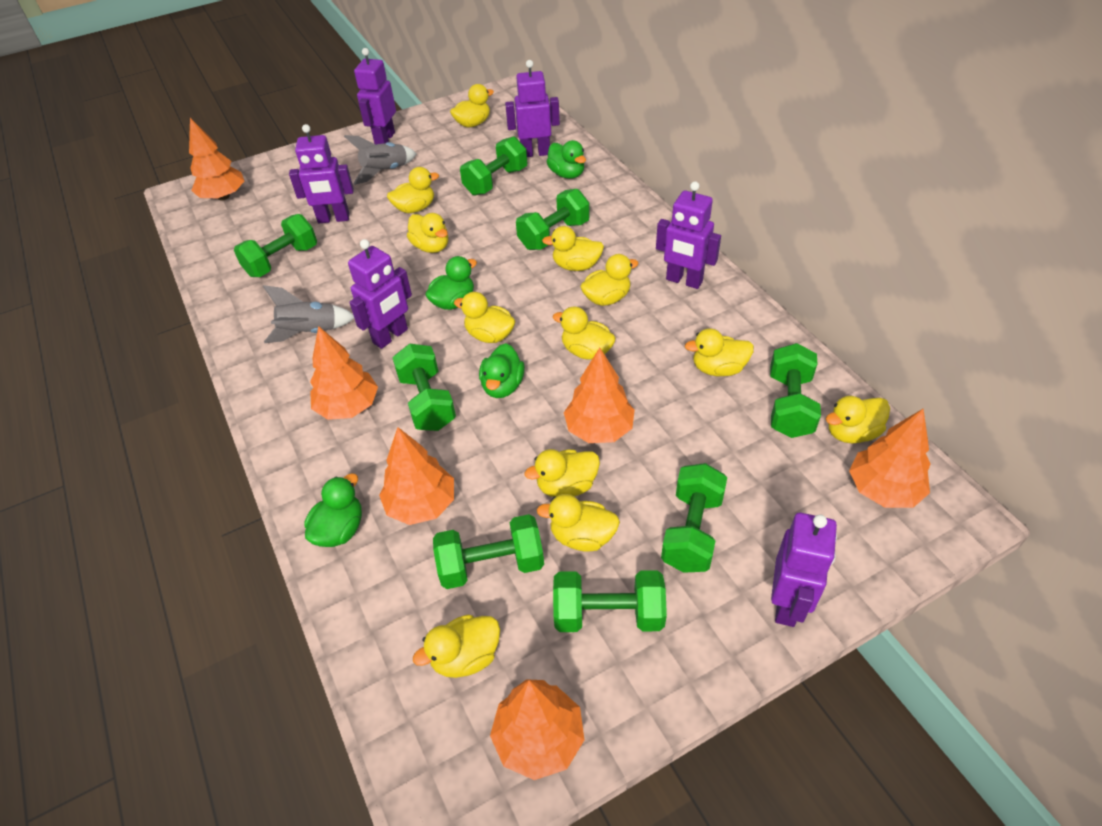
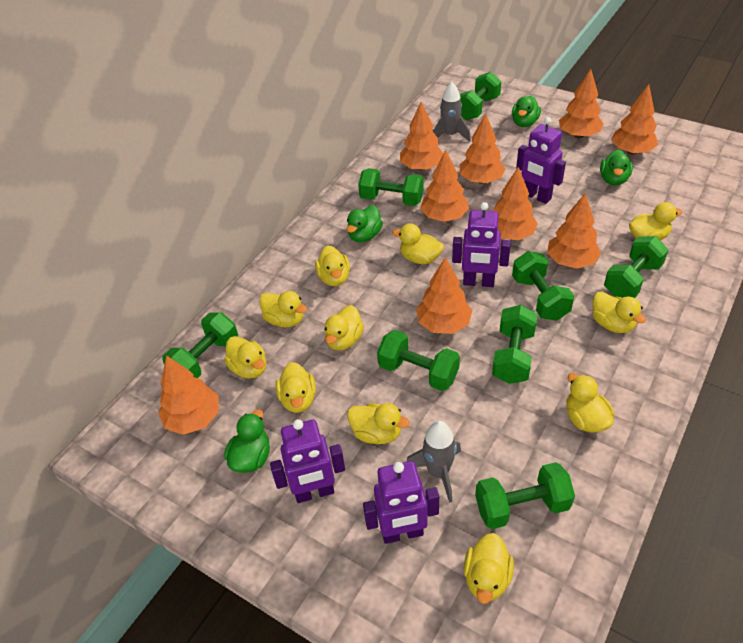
orange tree: 6 -> 9
purple robot: 6 -> 4
yellow duck: 12 -> 11

